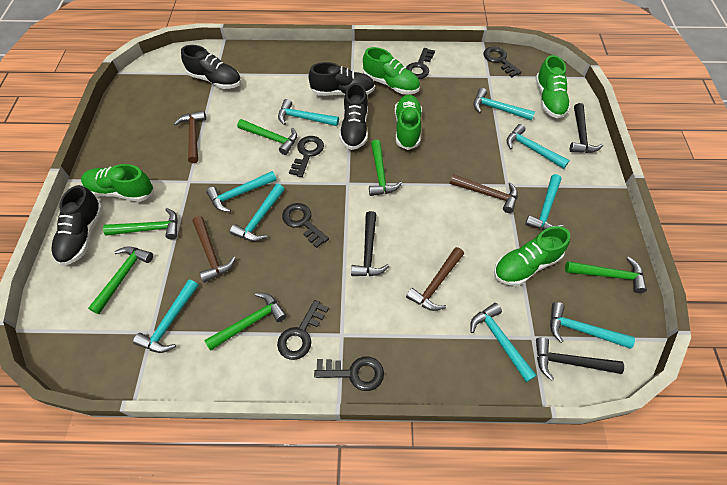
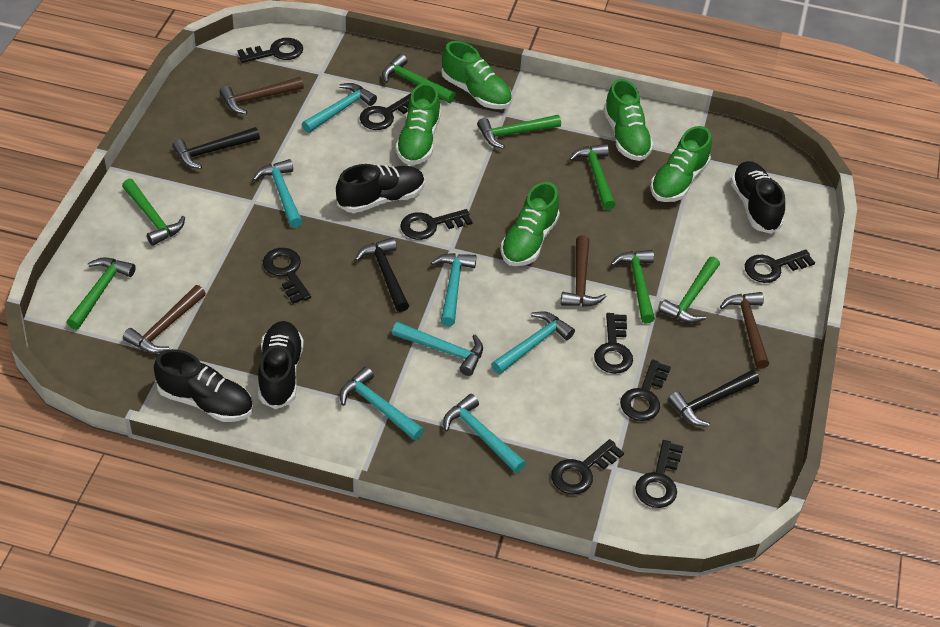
black key: 6 -> 9
green hammer: 6 -> 7
turquoise hammer: 9 -> 7

